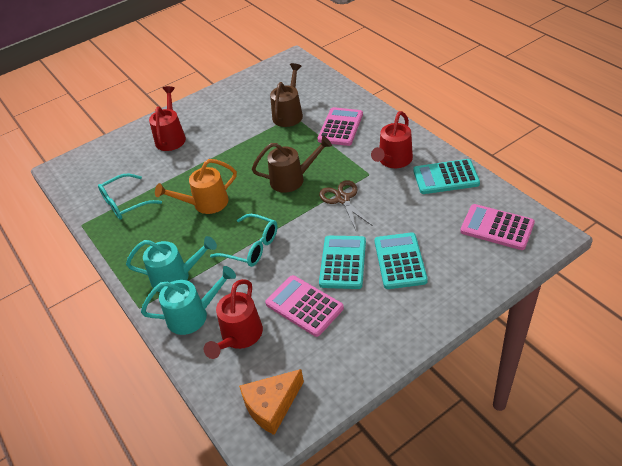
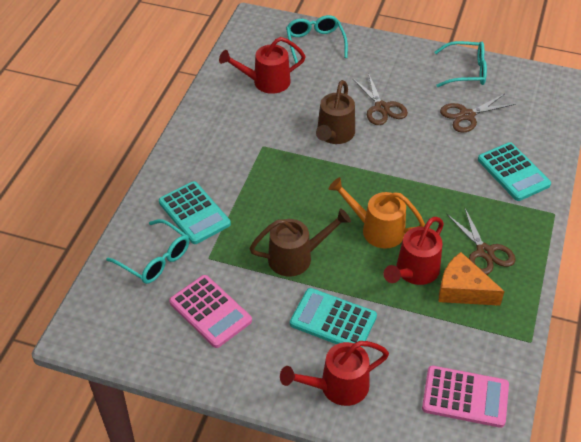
brown scissors: 1 -> 3
pink calculator: 3 -> 2
turquoise glasses: 2 -> 3
turquoise watering can: 2 -> 0

